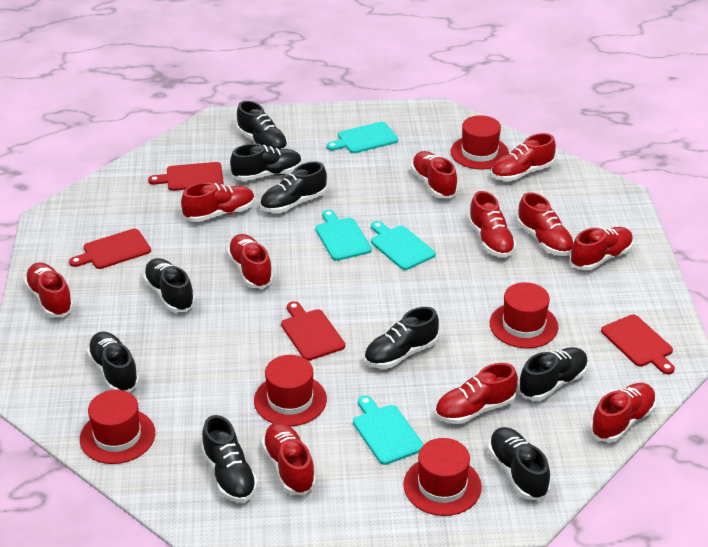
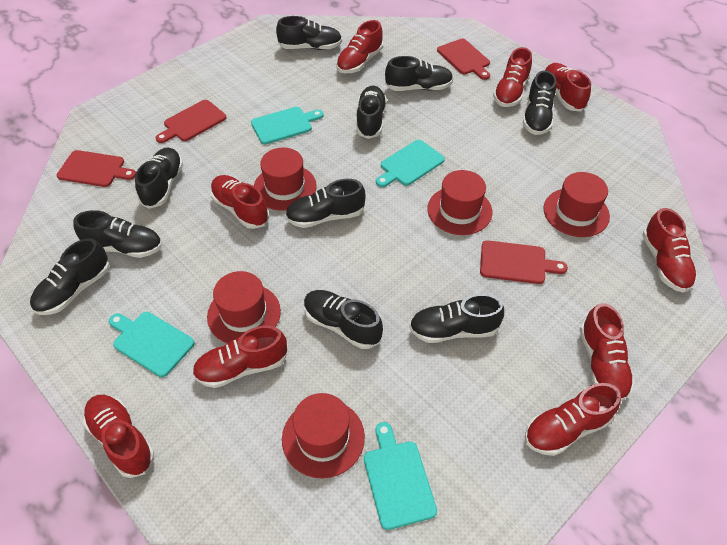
black shoe: 9 -> 10
red shoe: 11 -> 9

